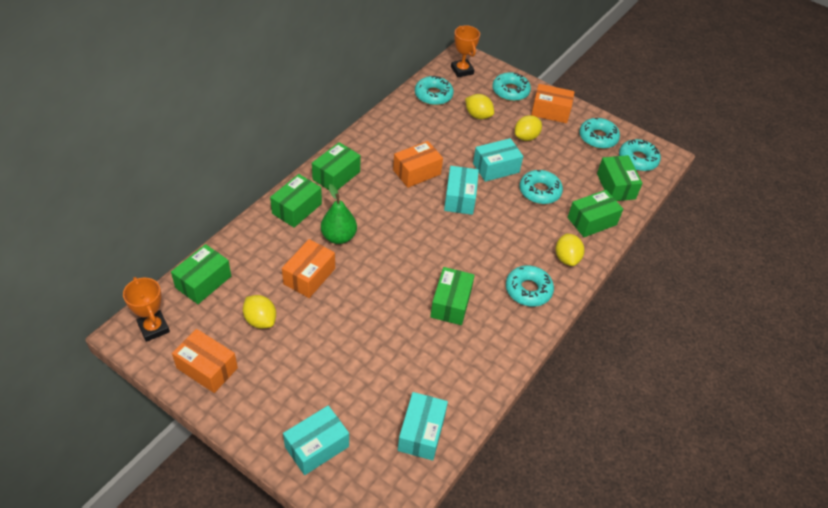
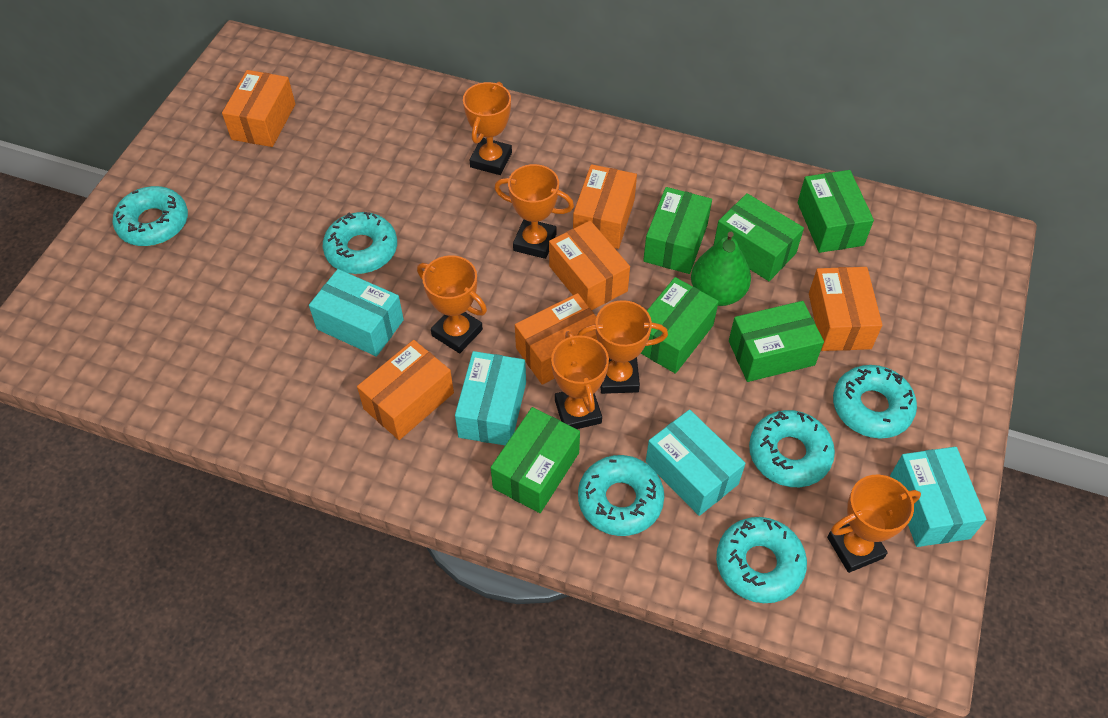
orange box: 4 -> 6
orange trophy: 2 -> 6
yellow lemon: 4 -> 0

